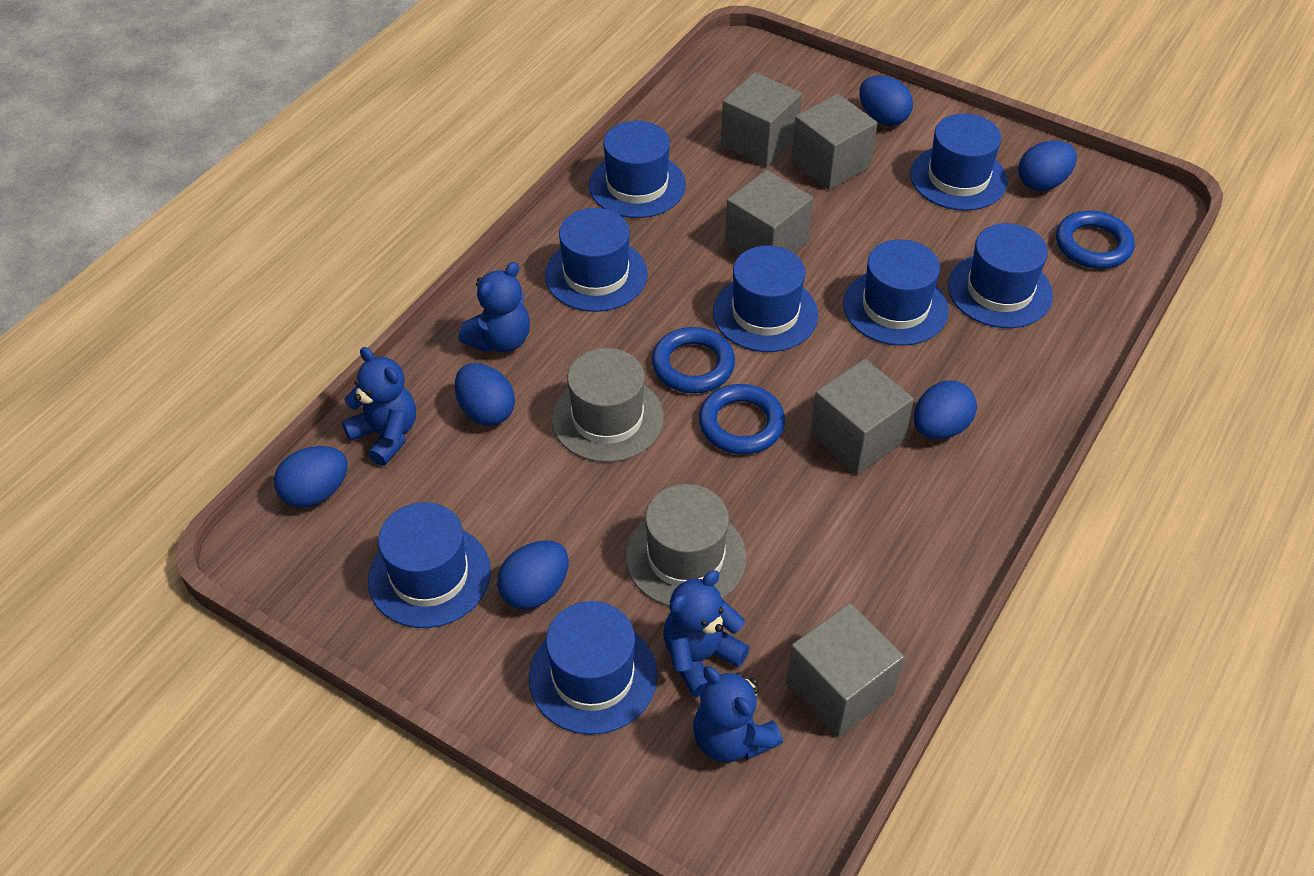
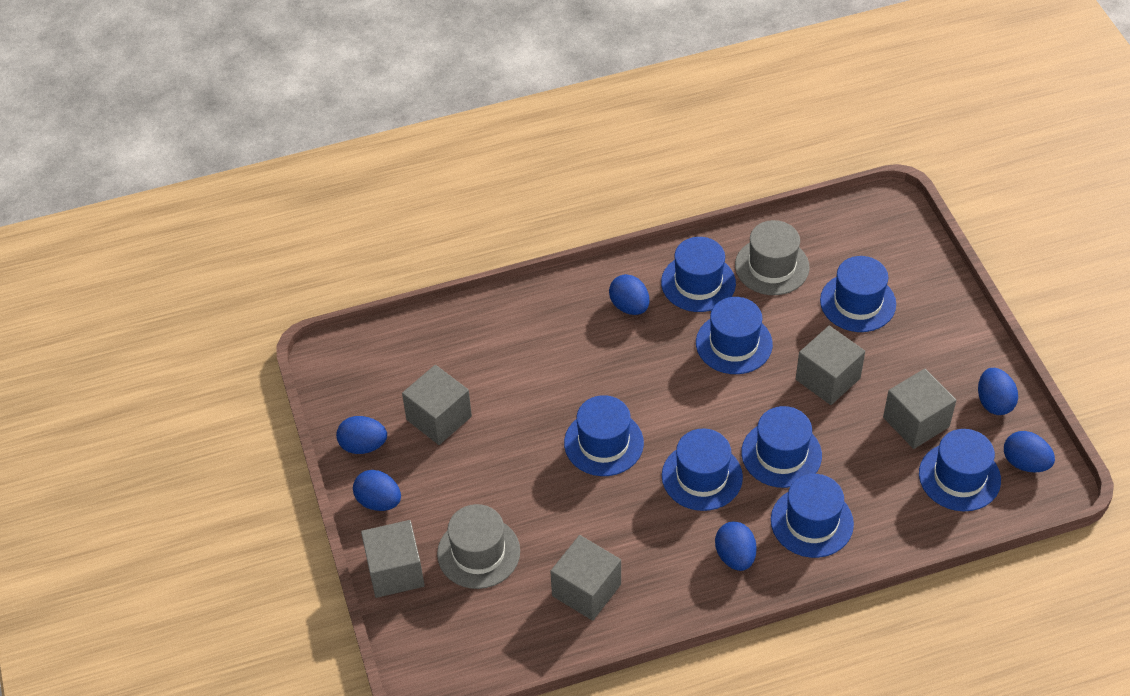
blue ring: 3 -> 0
blue teddy bear: 4 -> 0

